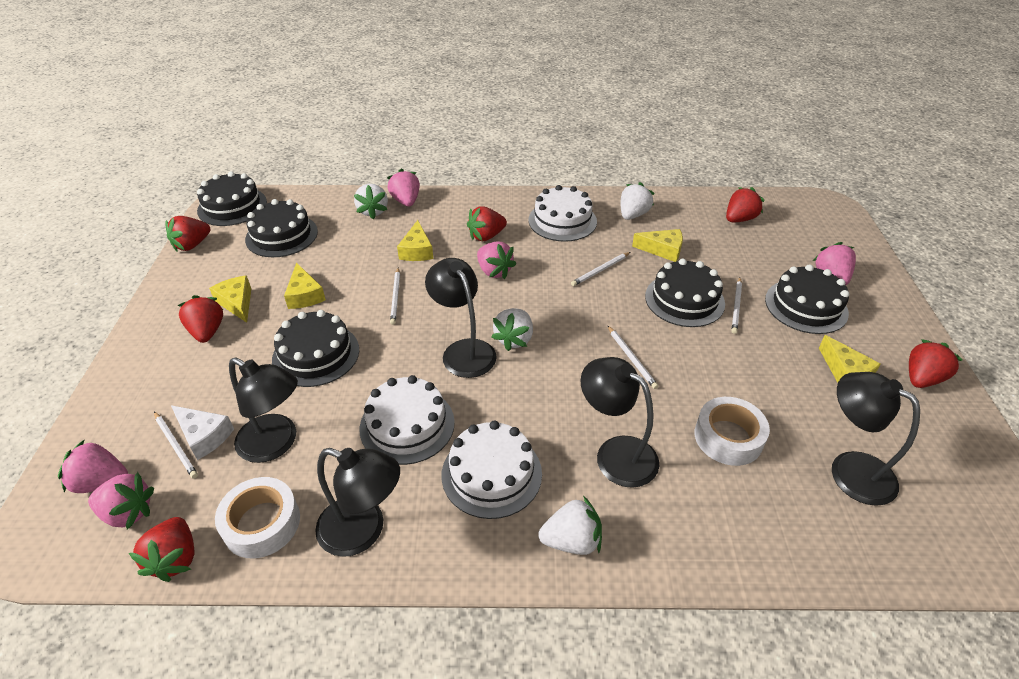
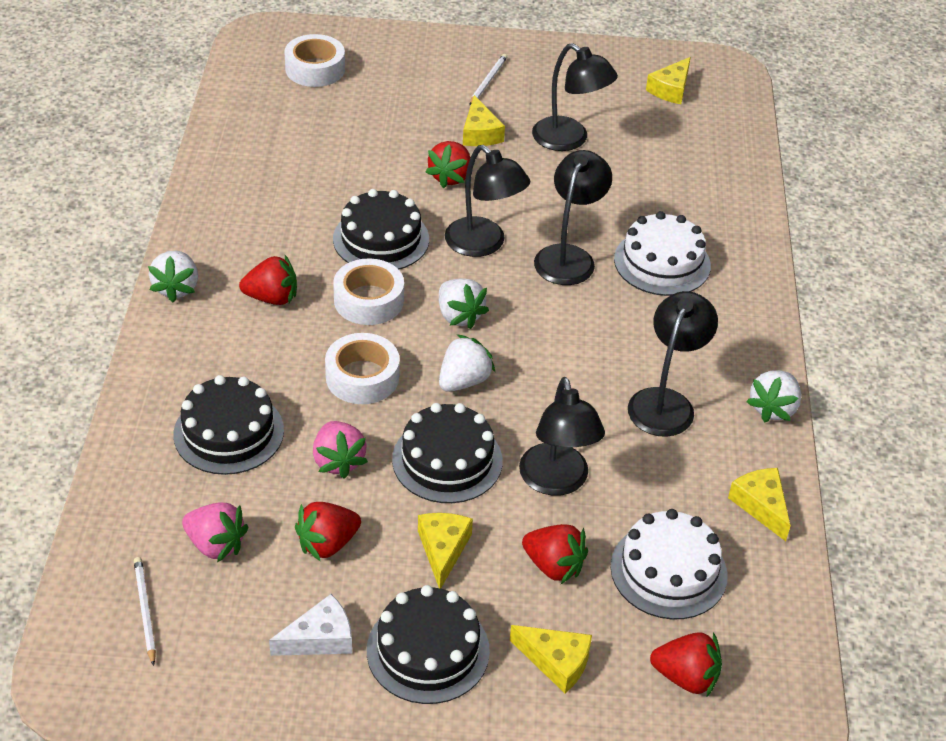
black cake: 5 -> 4
pink strawberry: 5 -> 2
red strawberry: 6 -> 5
white cake: 3 -> 2
white pencil: 5 -> 2
white tape: 2 -> 3

